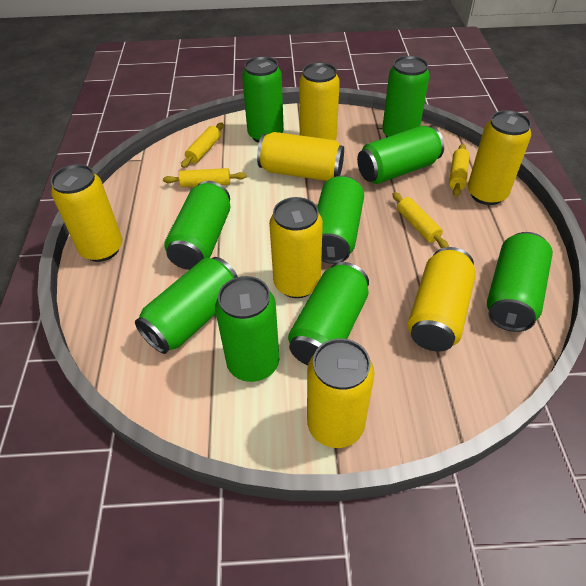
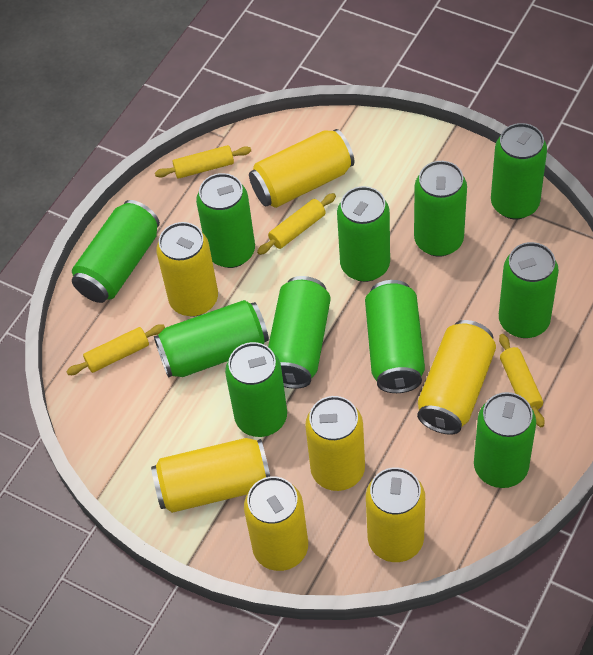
green can: 9 -> 11

